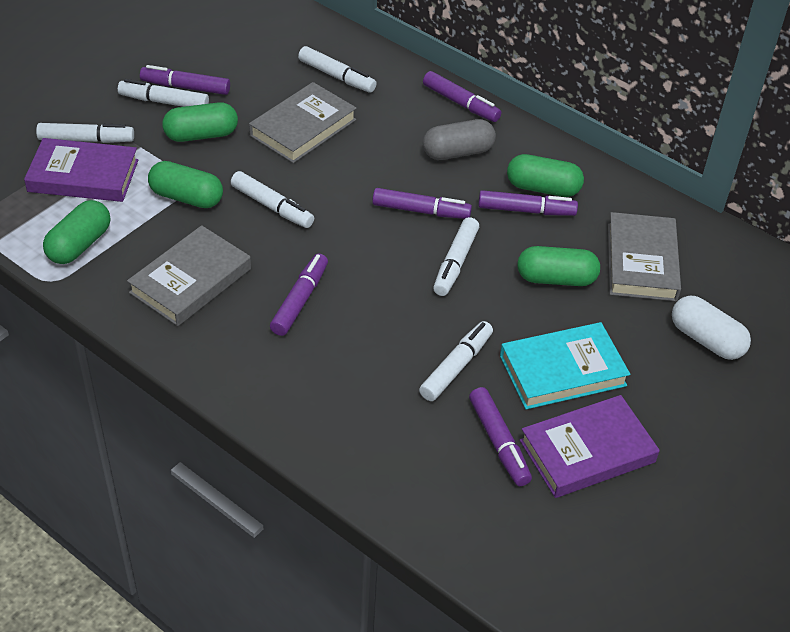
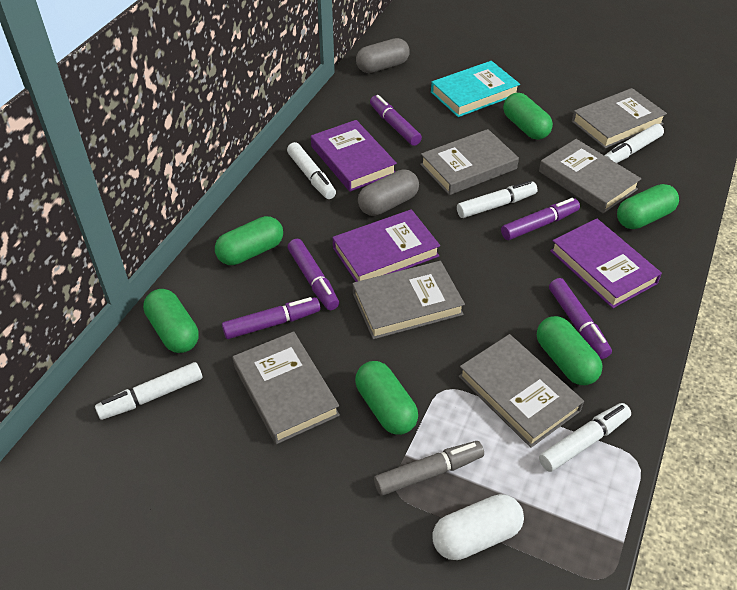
green capsule: 5 -> 6
grey book: 3 -> 6
grey capsule: 1 -> 2
grey marker: 0 -> 1
purple book: 2 -> 3
purple marker: 6 -> 5
white marker: 6 -> 5

